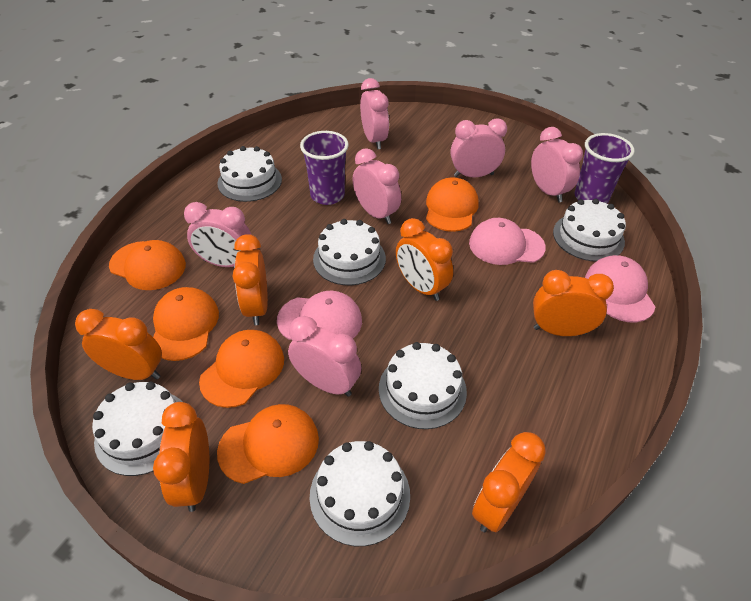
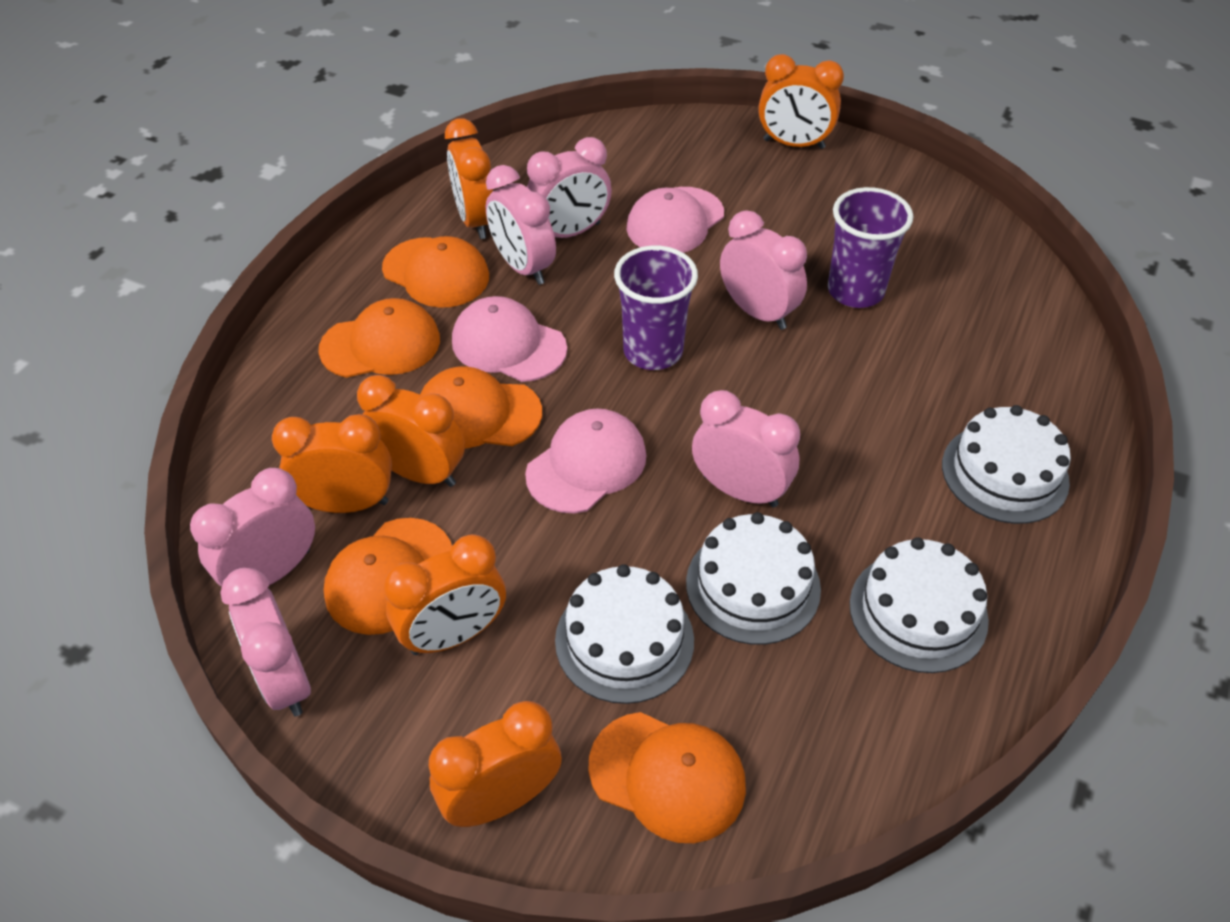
white cake: 6 -> 4

